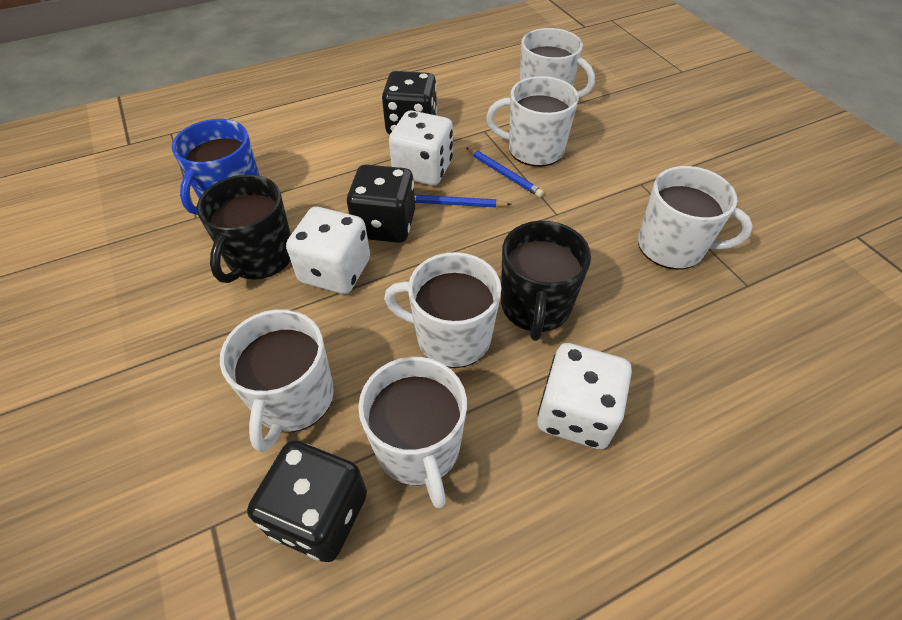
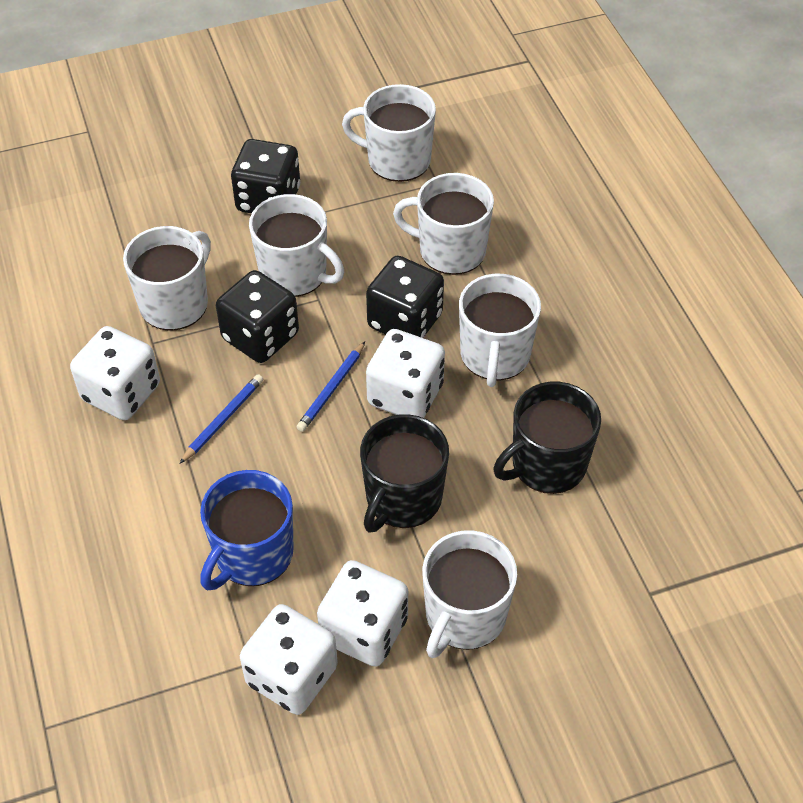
white dice: 3 -> 4

